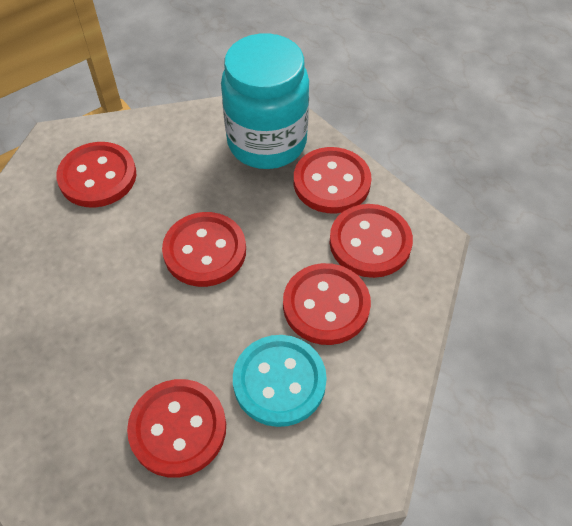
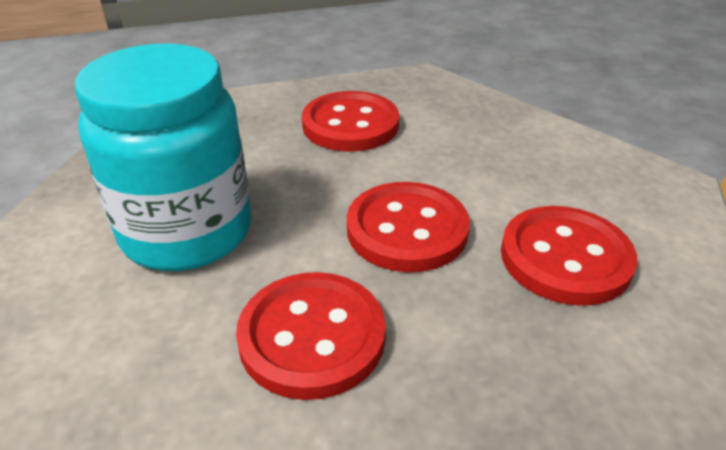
red button: 6 -> 4
turquoise button: 1 -> 0

